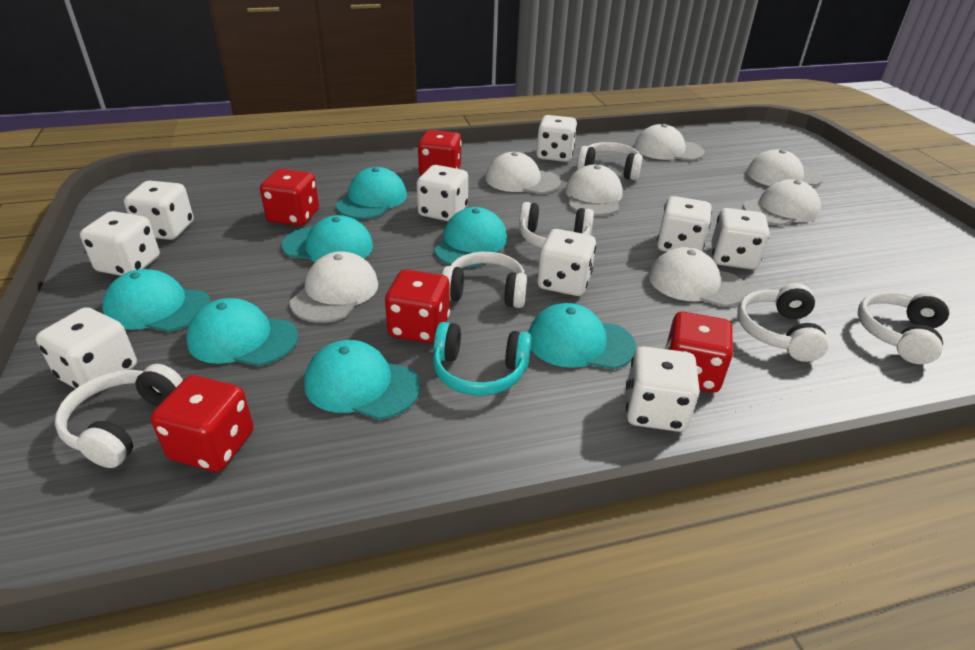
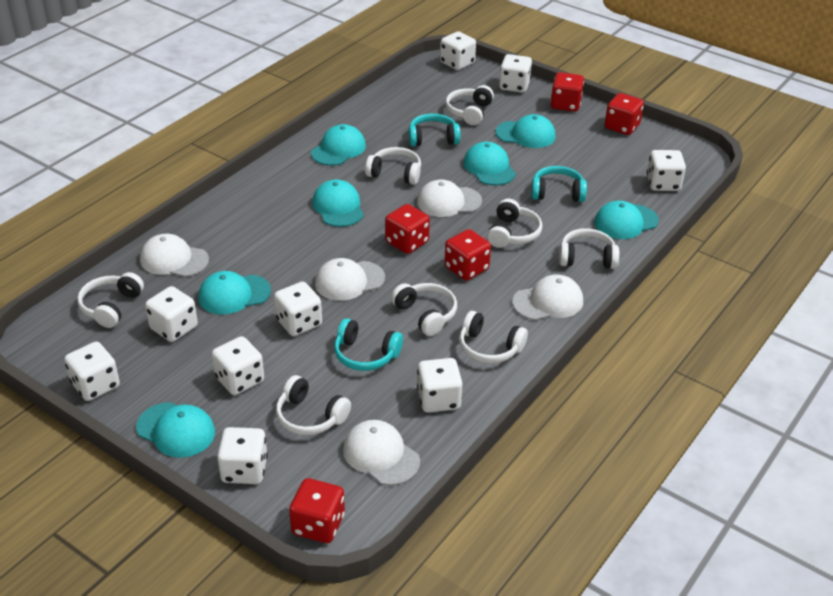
turquoise headphones: 1 -> 3
white cap: 7 -> 5
white headphones: 6 -> 8

